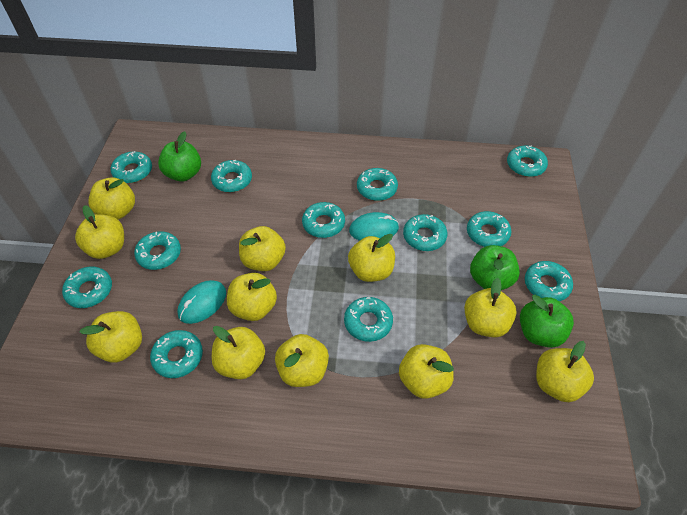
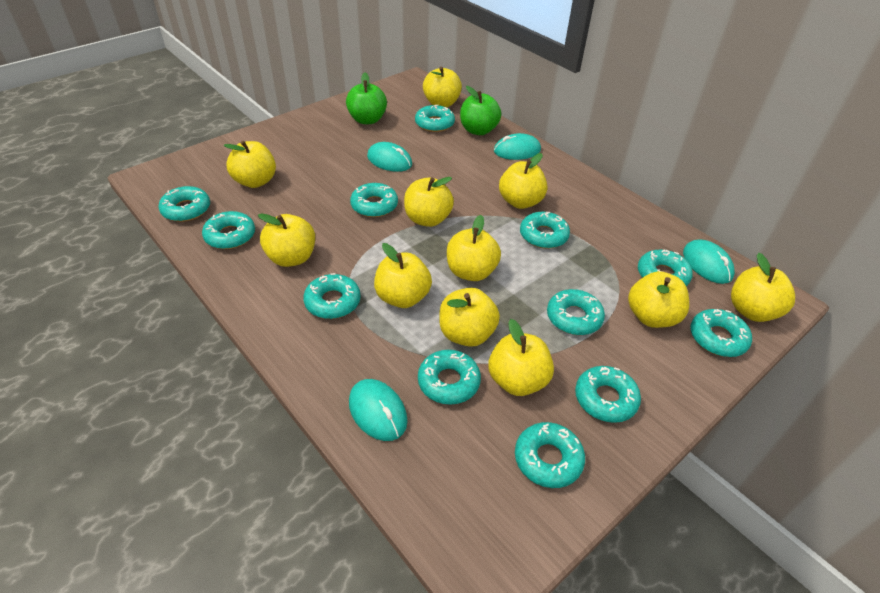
green apple: 3 -> 2
turquoise mouse: 2 -> 4

